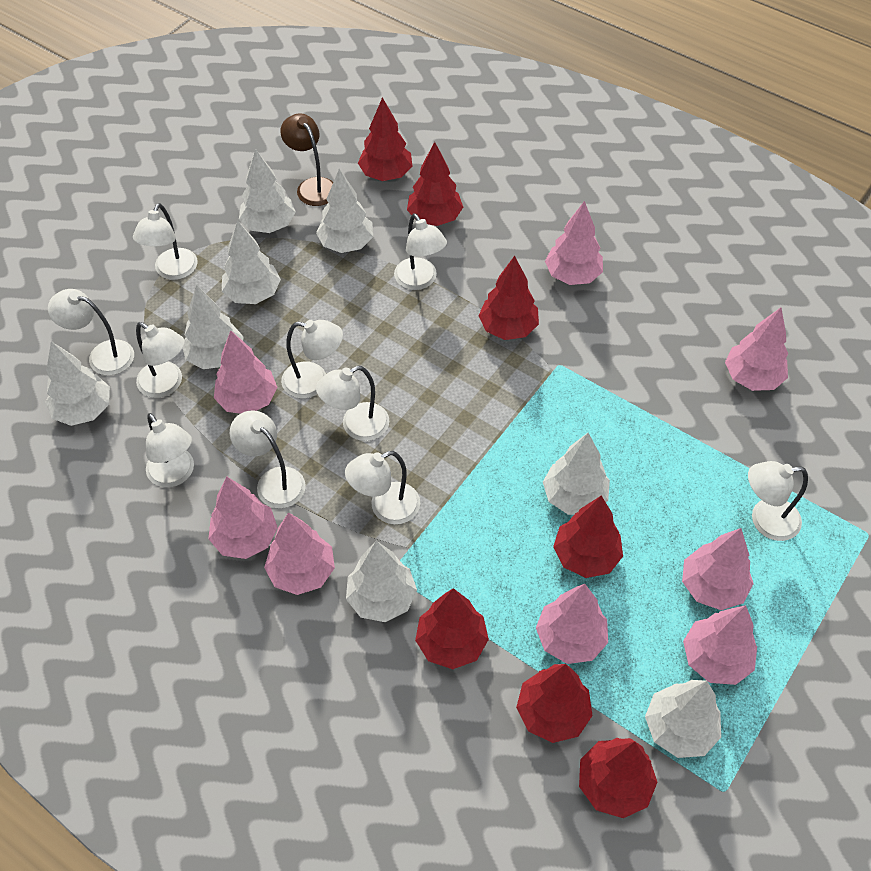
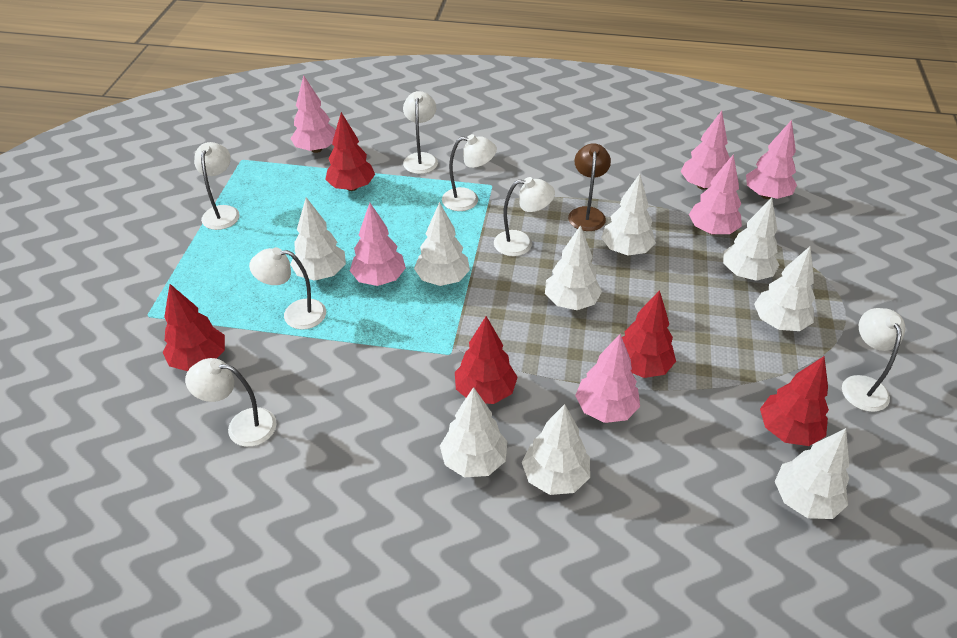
pink tree: 8 -> 6
red tree: 7 -> 5
white lamp: 10 -> 7
white tree: 8 -> 9

